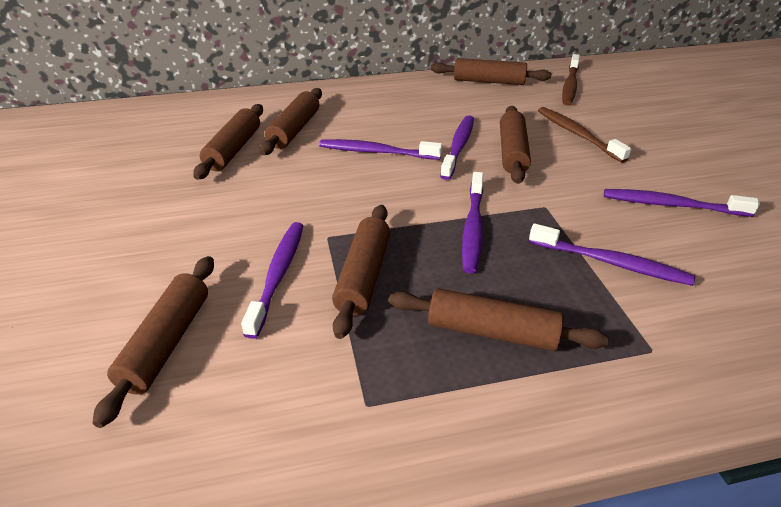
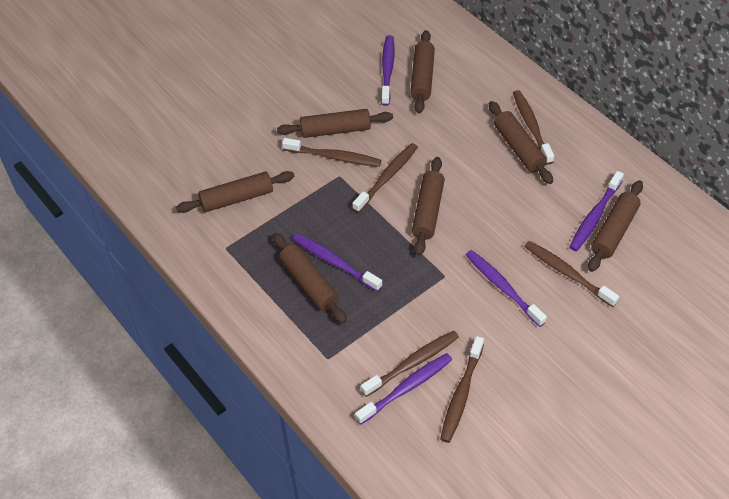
brown toothbrush: 2 -> 6
purple toothbrush: 6 -> 5

